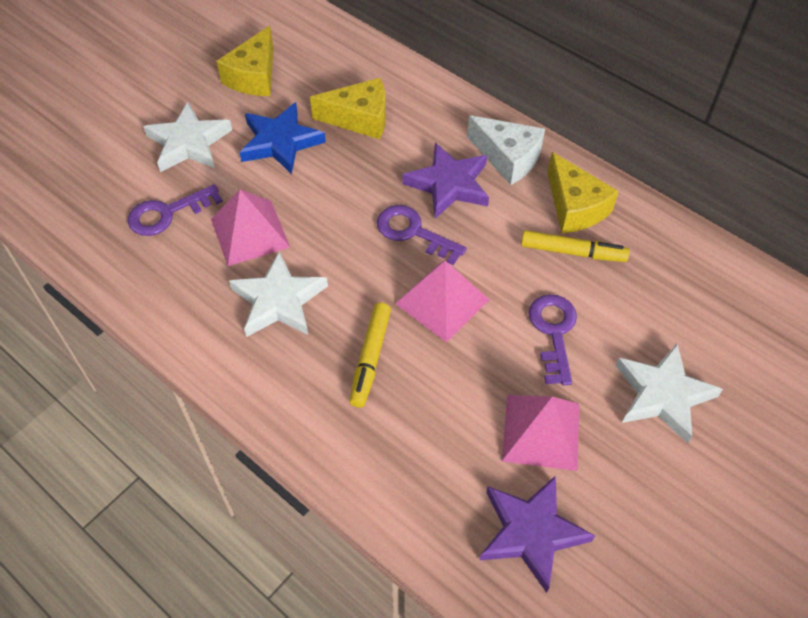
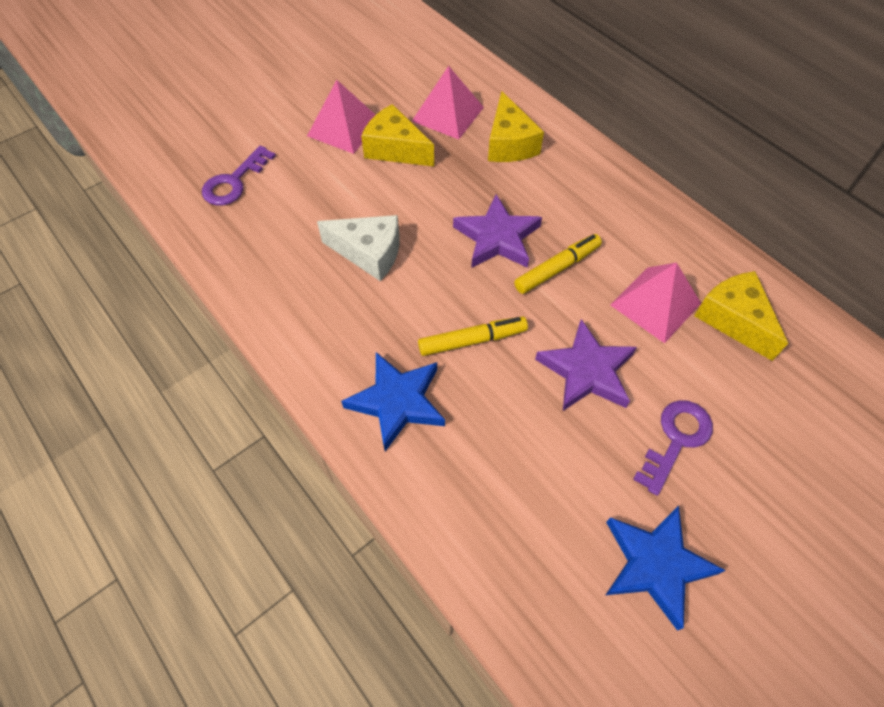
blue star: 1 -> 2
purple key: 3 -> 2
white star: 3 -> 0

